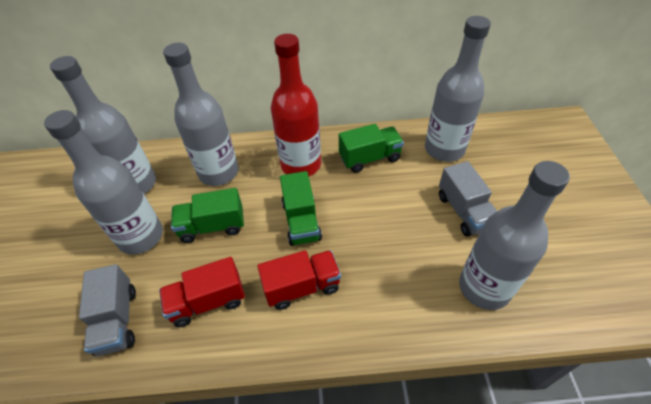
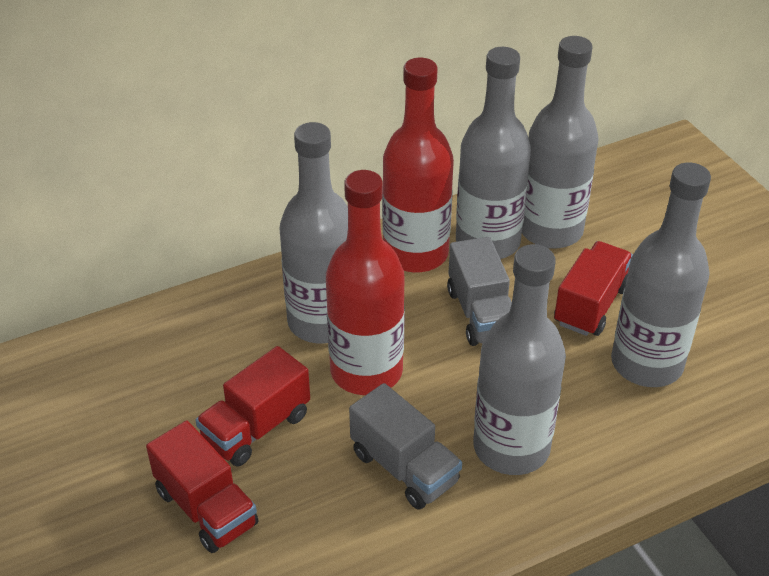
green truck: 3 -> 0
red bottle: 1 -> 2
red truck: 2 -> 3

